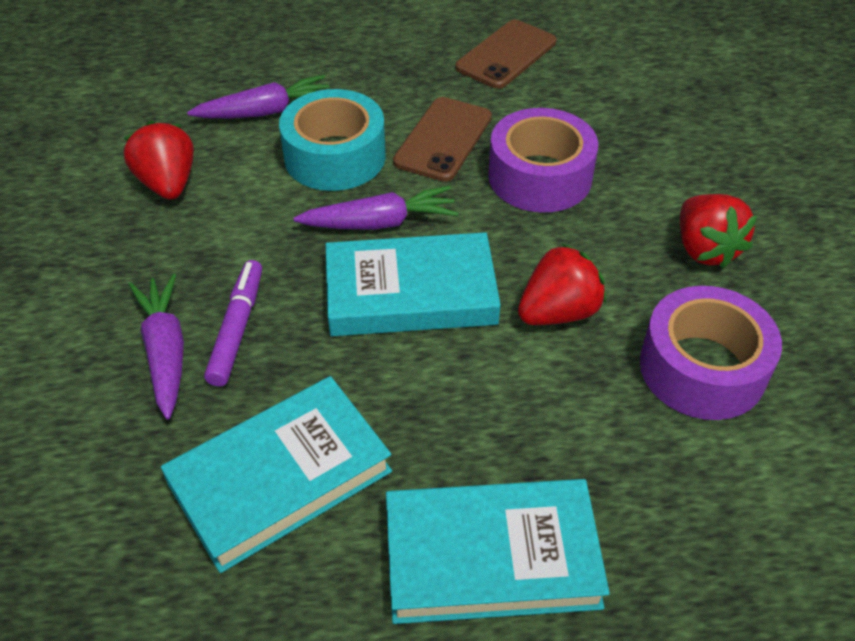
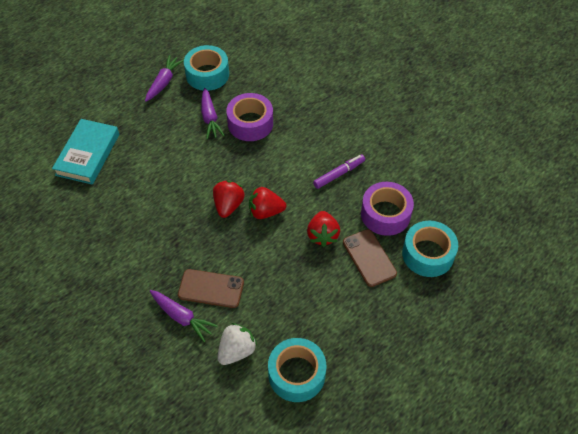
turquoise book: 3 -> 1
turquoise tape: 1 -> 3
white strawberry: 0 -> 1

